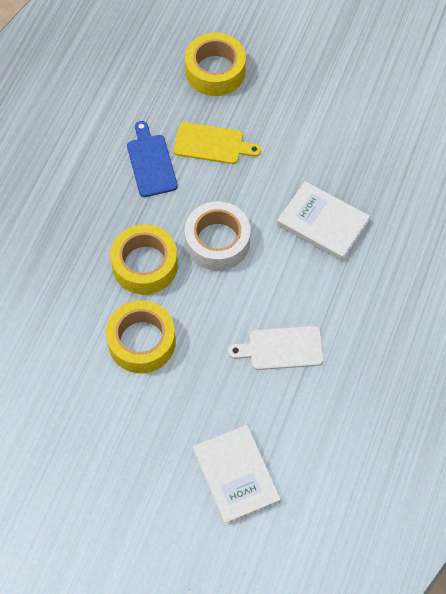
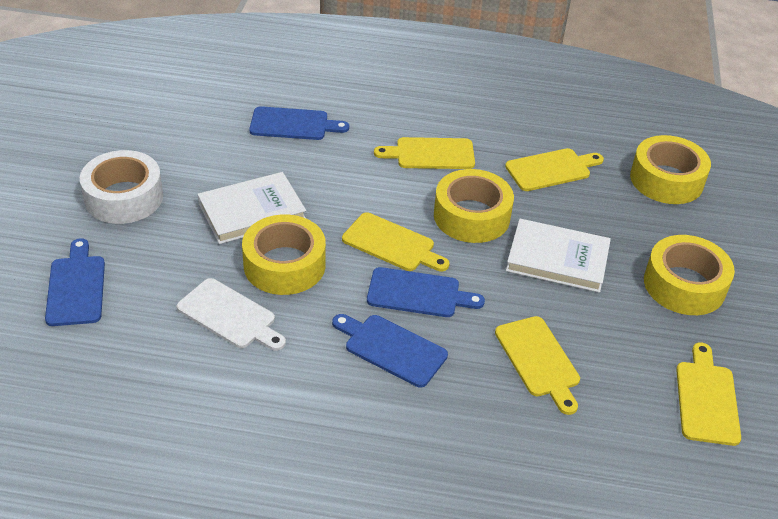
blue cutting board: 1 -> 4
yellow cutting board: 1 -> 5
yellow tape: 3 -> 4

